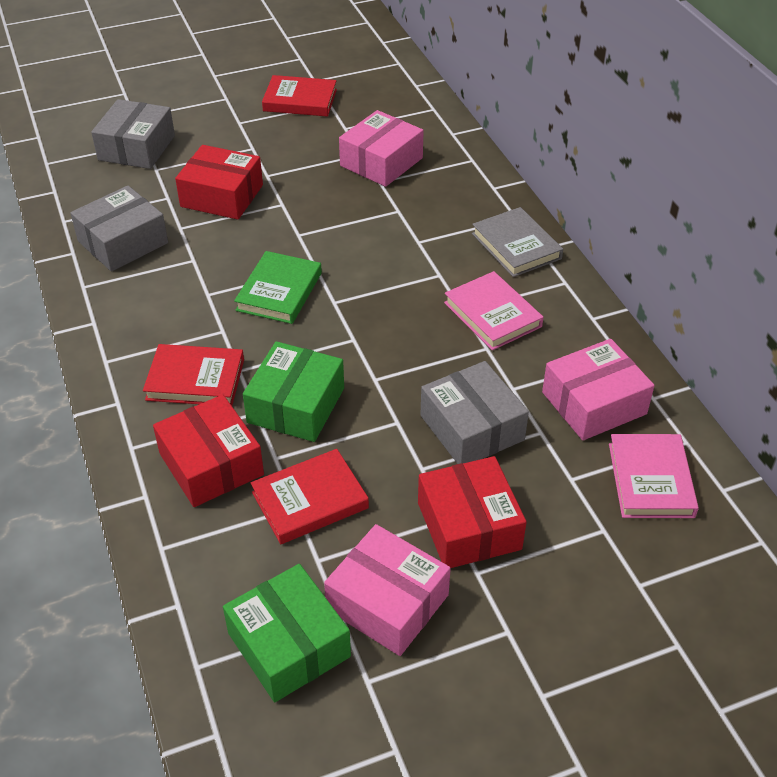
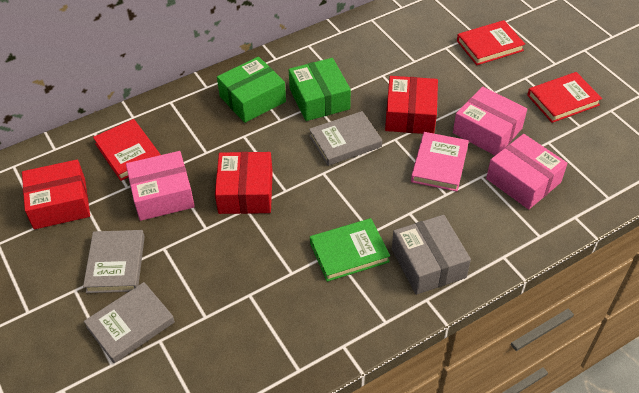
grey book: 1 -> 3
grey box: 3 -> 1
pink book: 2 -> 1

